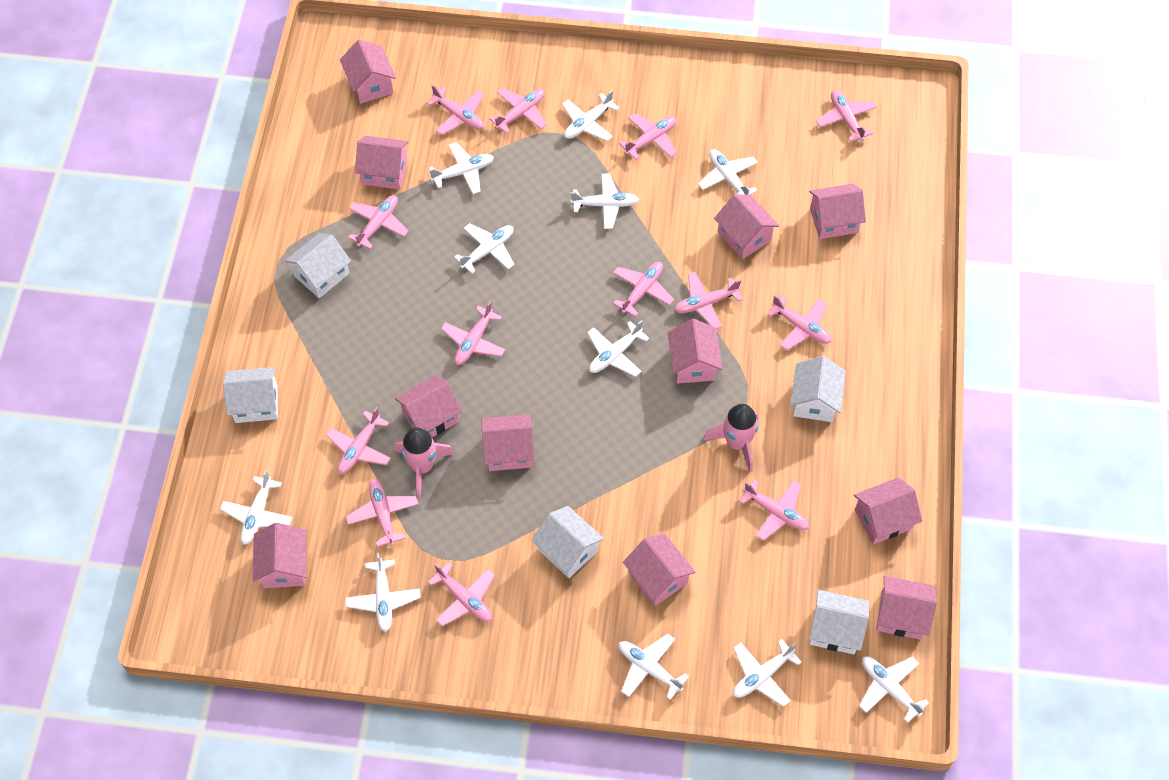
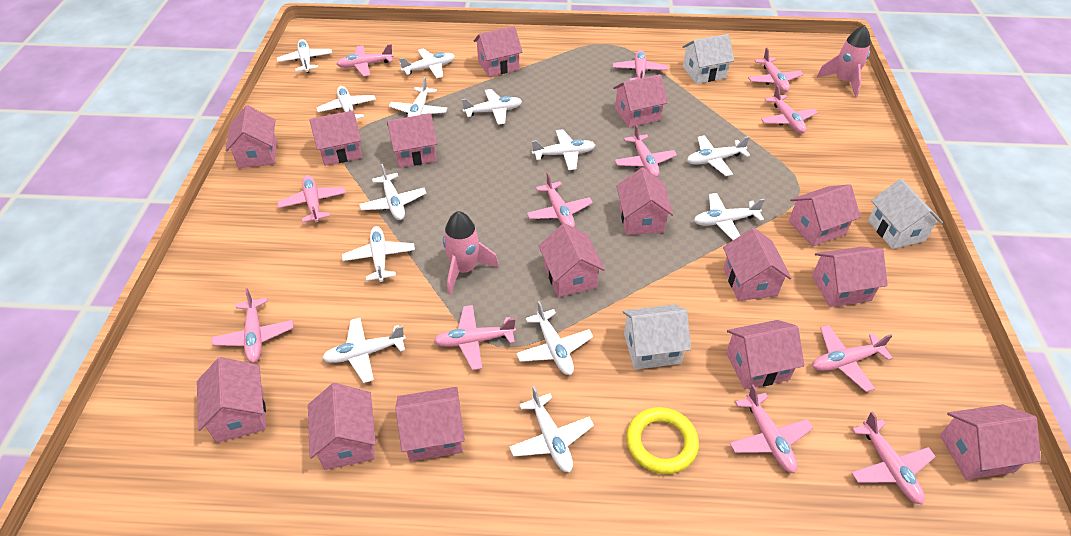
pink house: 11 -> 15
pink plane: 13 -> 12
white house: 5 -> 3
white plane: 11 -> 13
yellow ring: 0 -> 1

